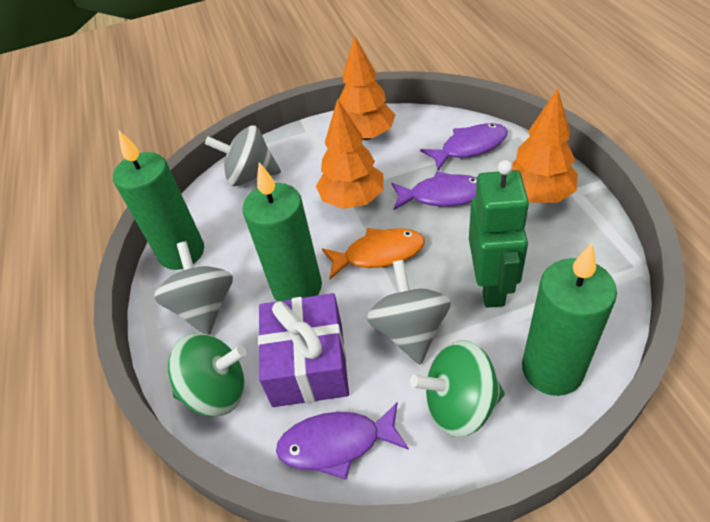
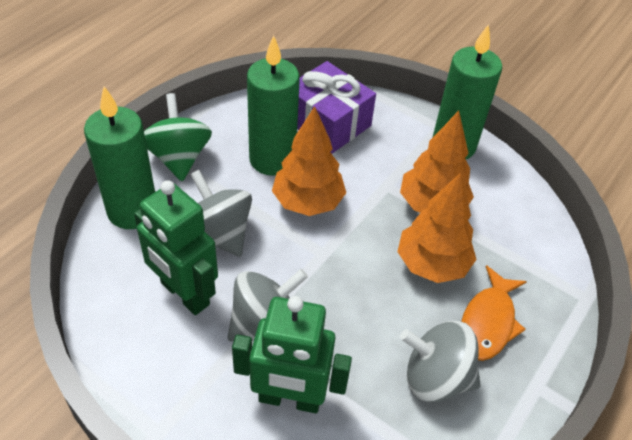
green robot: 1 -> 2
green spinning top: 2 -> 1
purple fish: 3 -> 0

